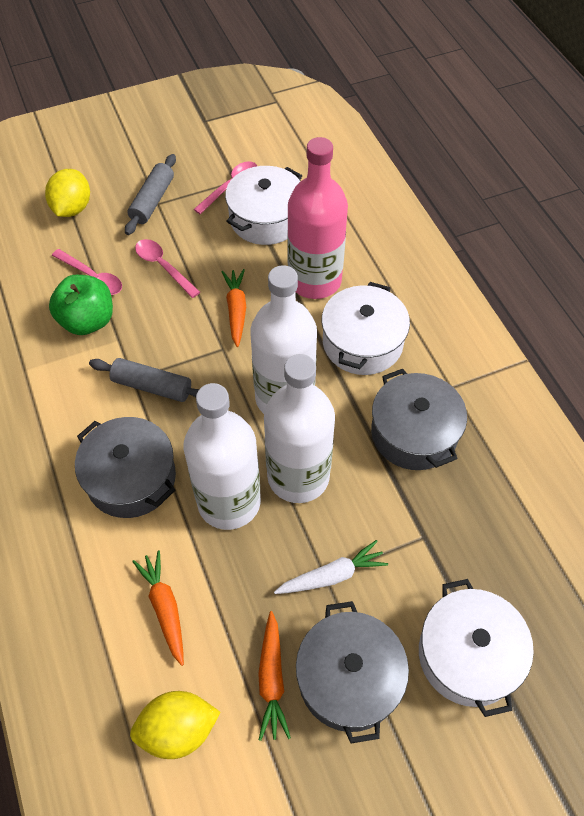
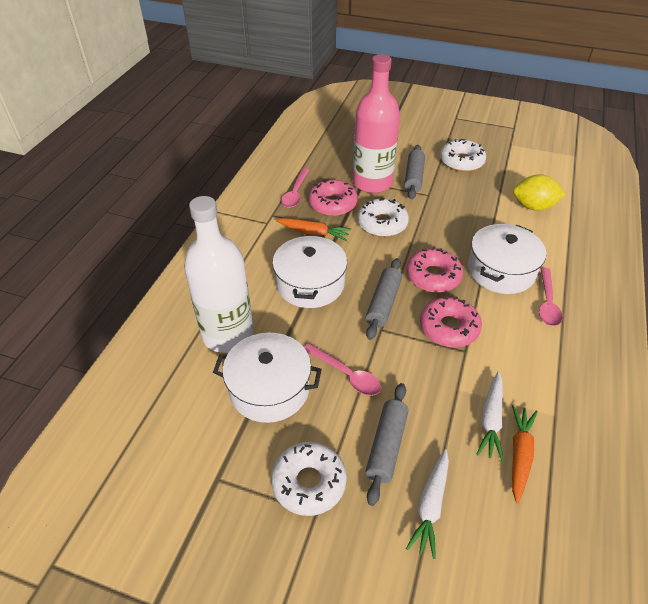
green apple: 1 -> 0
grey pot: 3 -> 0
grey rolling pin: 2 -> 3
orange carrot: 3 -> 2
pink donut: 0 -> 3
white bottle: 3 -> 1
white carrot: 1 -> 2
white donut: 0 -> 3
yellow lemon: 2 -> 1

